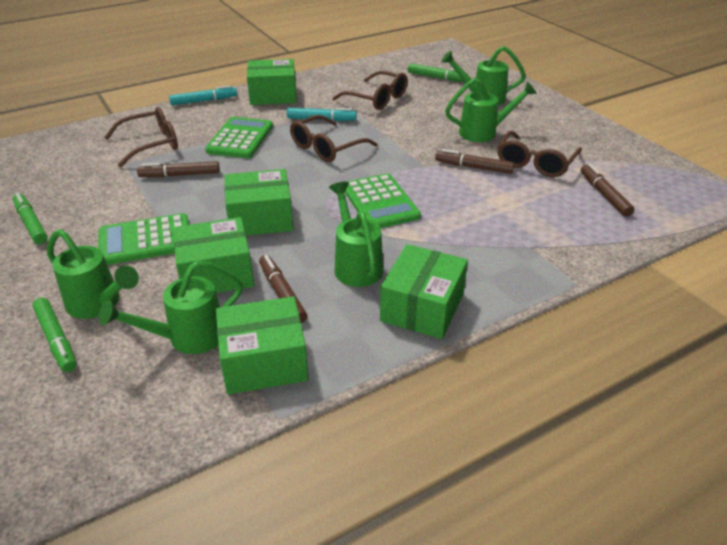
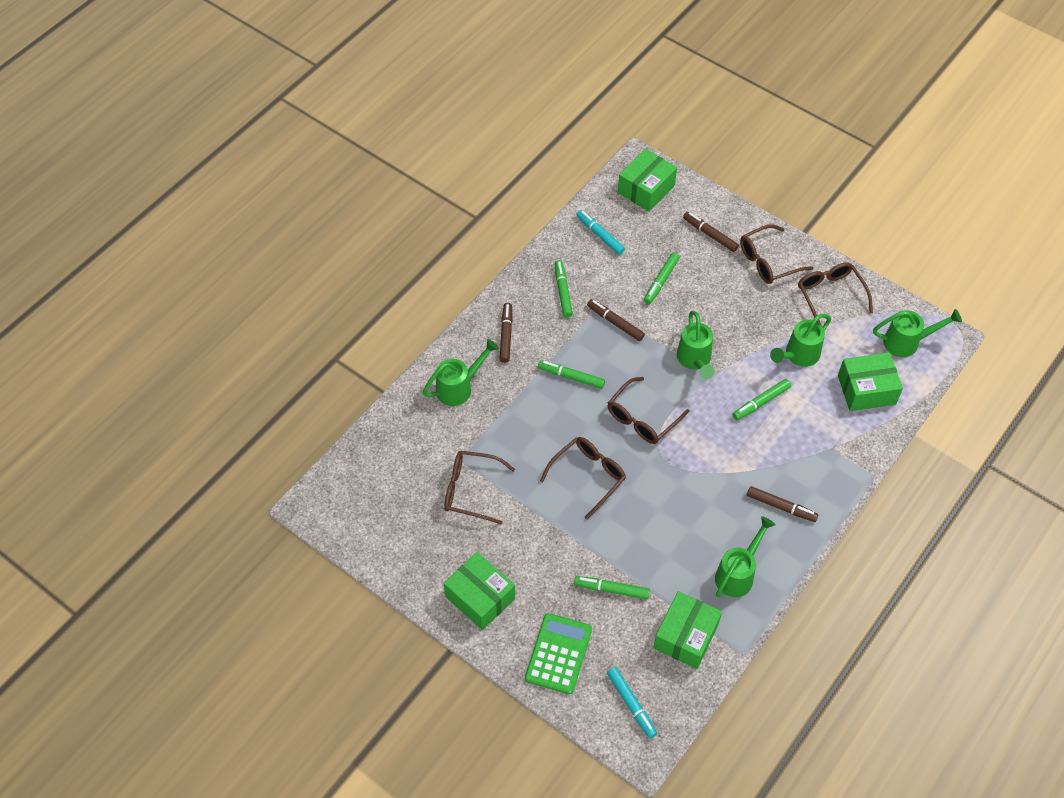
brown glasses: 4 -> 5
green box: 5 -> 4
green calculator: 3 -> 1
green marker: 3 -> 5

